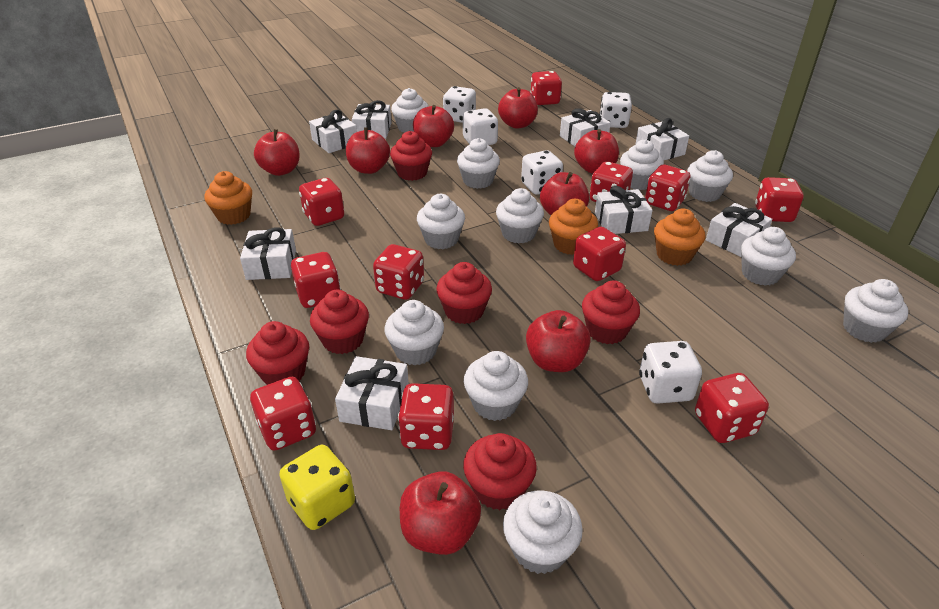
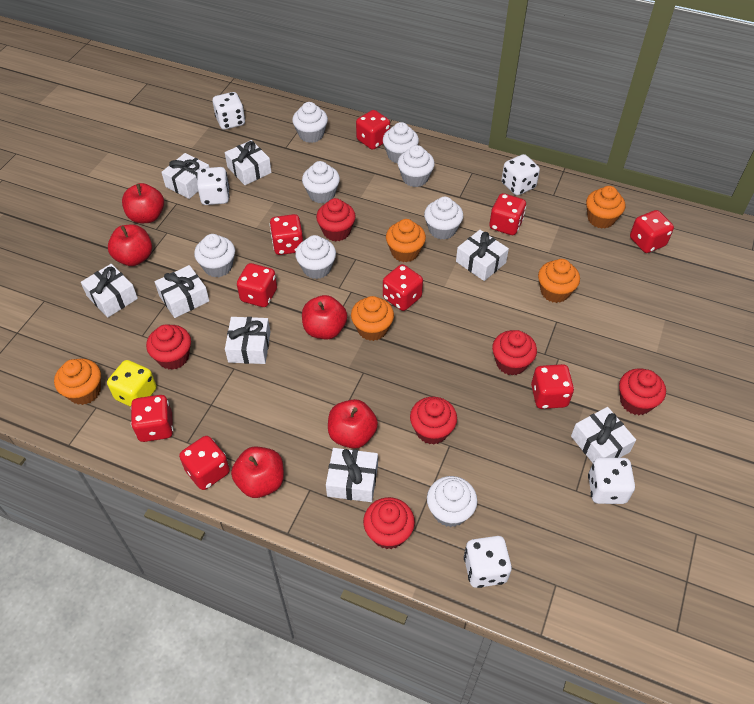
orange cupcake: 3 -> 5
red apple: 8 -> 5
red dice: 11 -> 9
white cupcake: 11 -> 8

